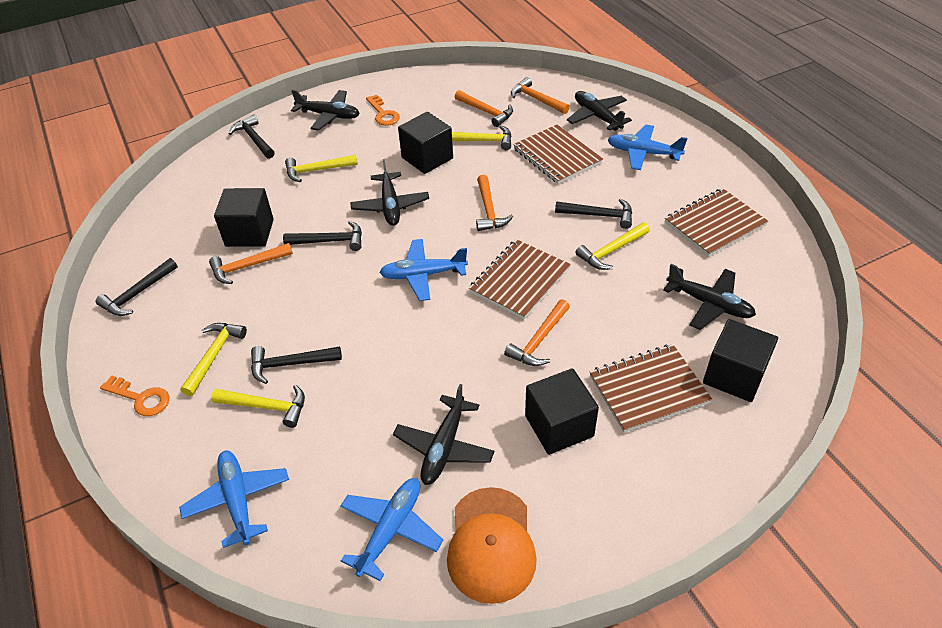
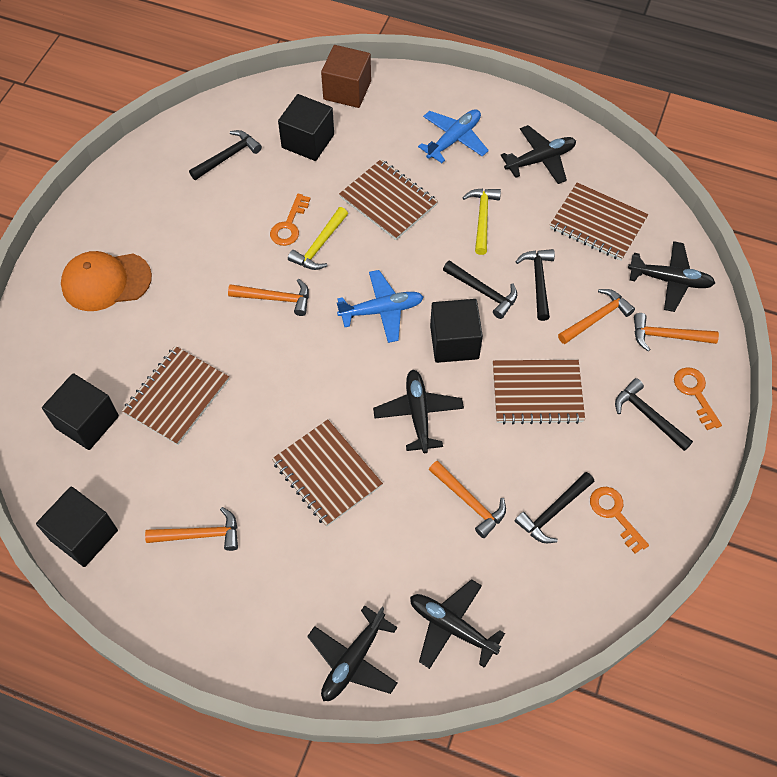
blue plane: 4 -> 2
brown cube: 0 -> 1
brown notebook: 4 -> 5
orange key: 2 -> 3
yellow hammer: 5 -> 2

